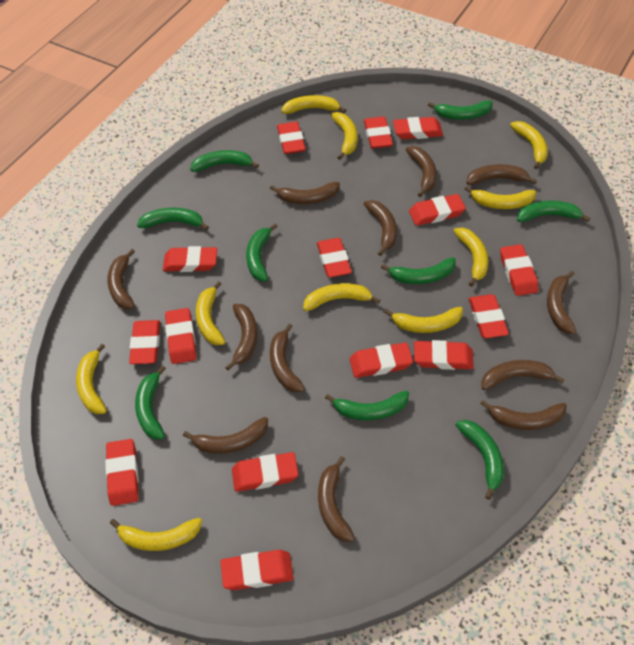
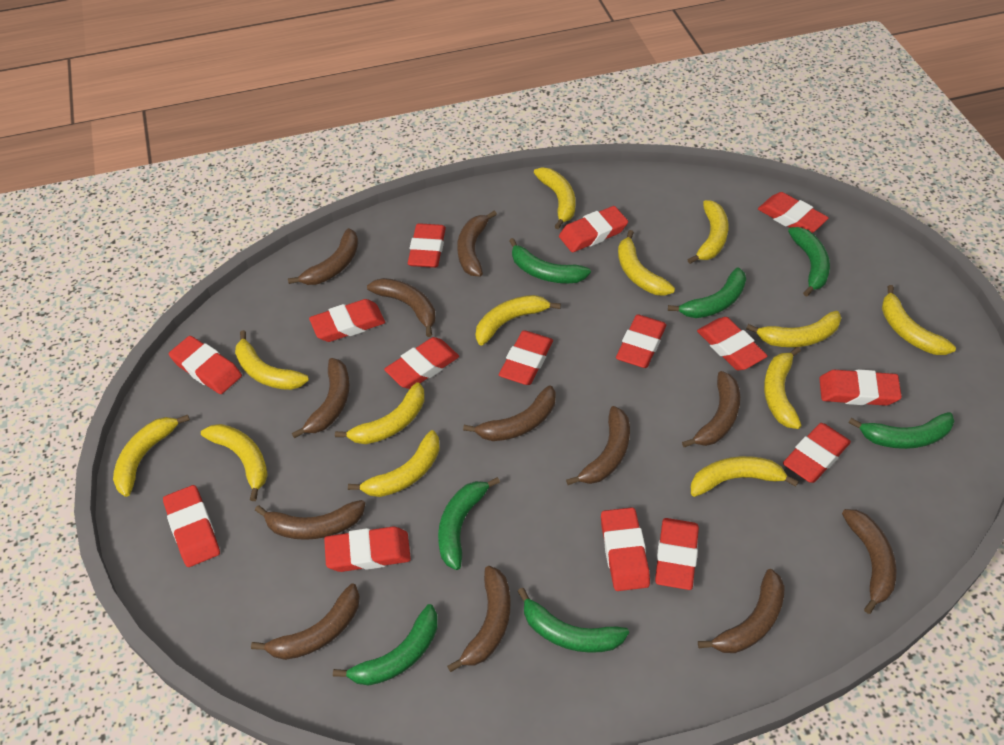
green banana: 9 -> 7
yellow banana: 10 -> 13

